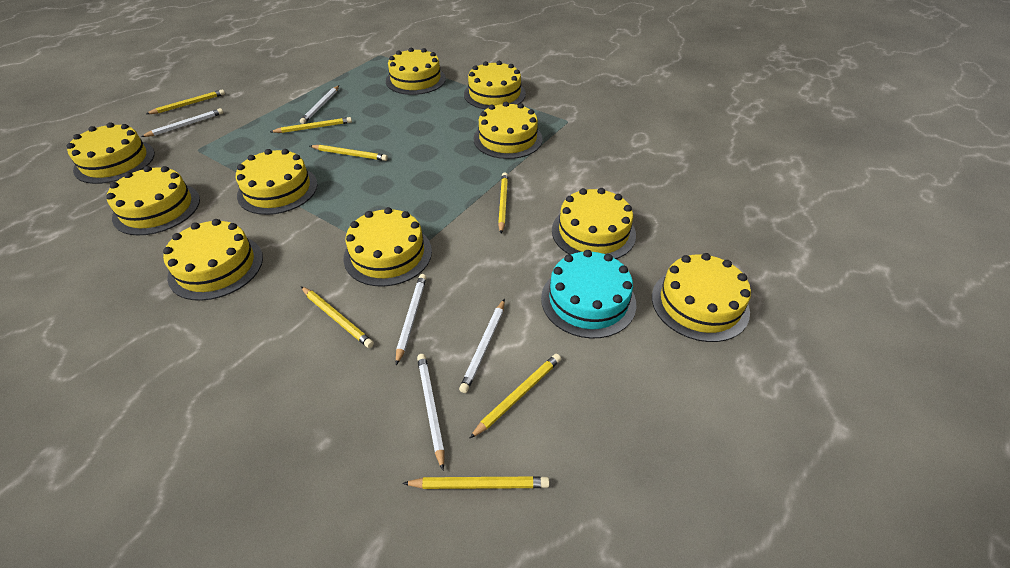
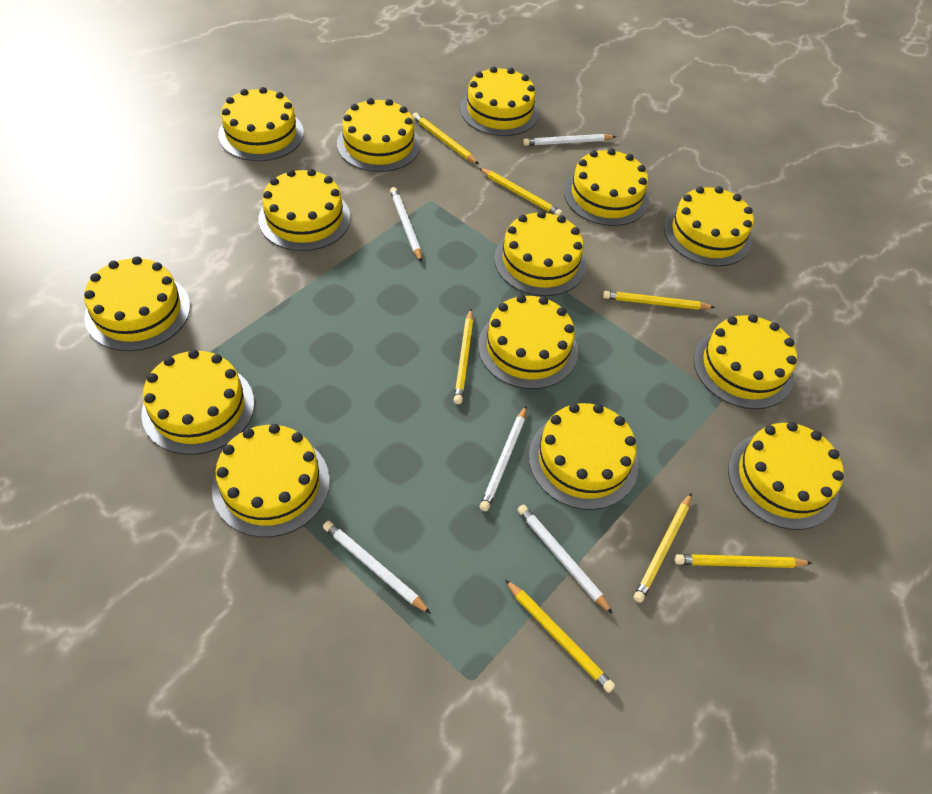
turquoise cake: 1 -> 0
yellow cake: 10 -> 14

